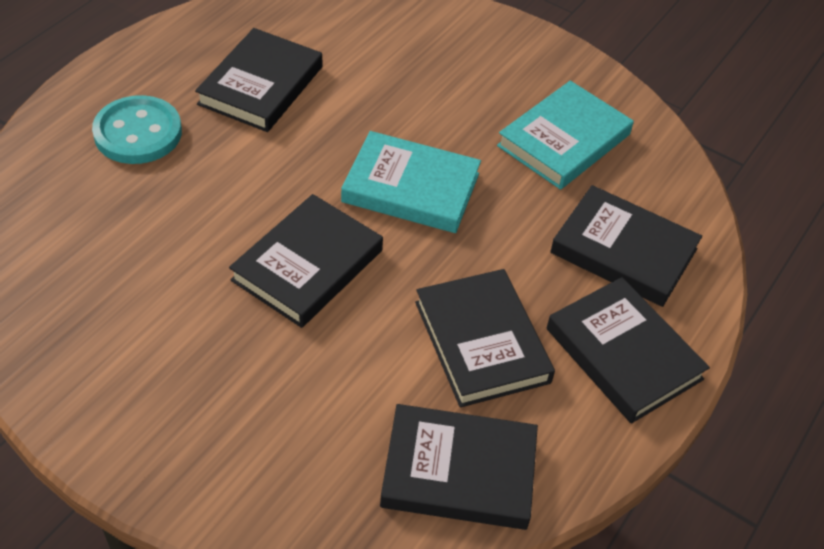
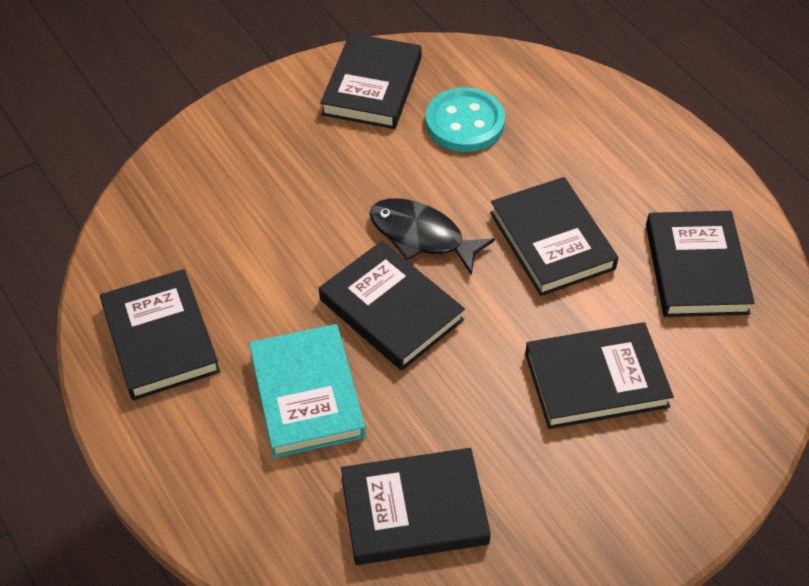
black book: 6 -> 7
black fish: 0 -> 1
turquoise book: 2 -> 1

